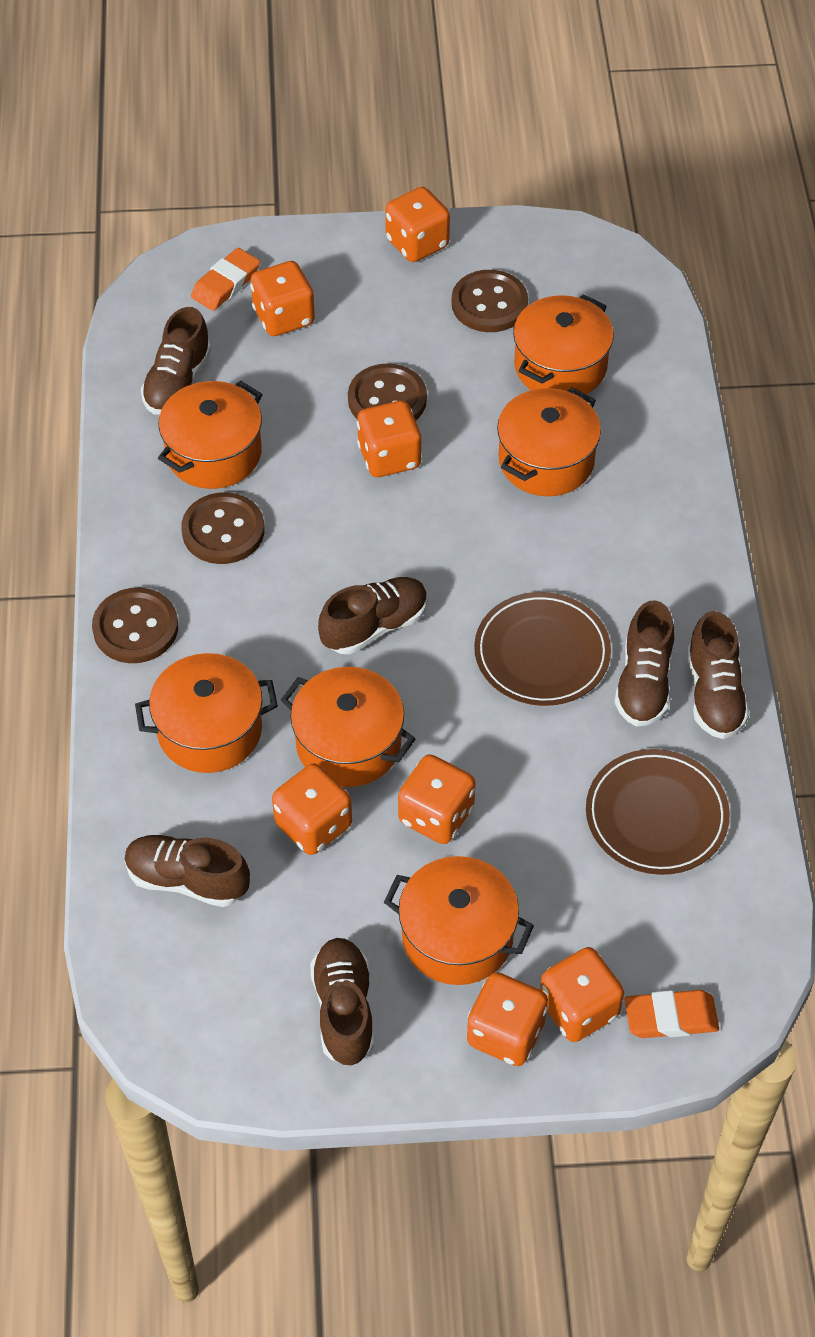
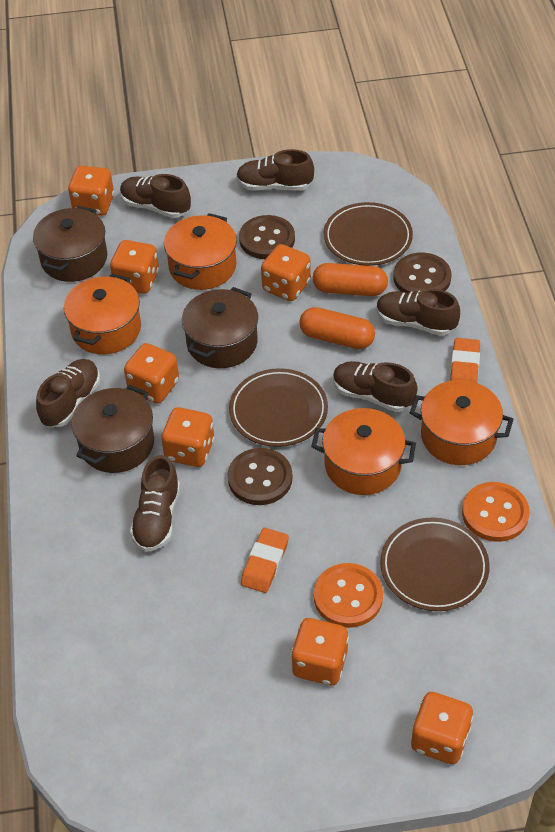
brown button: 4 -> 3
brown plate: 2 -> 3
brown pot: 0 -> 3
orange button: 0 -> 2
orange capsule: 0 -> 2
orange pot: 6 -> 4

